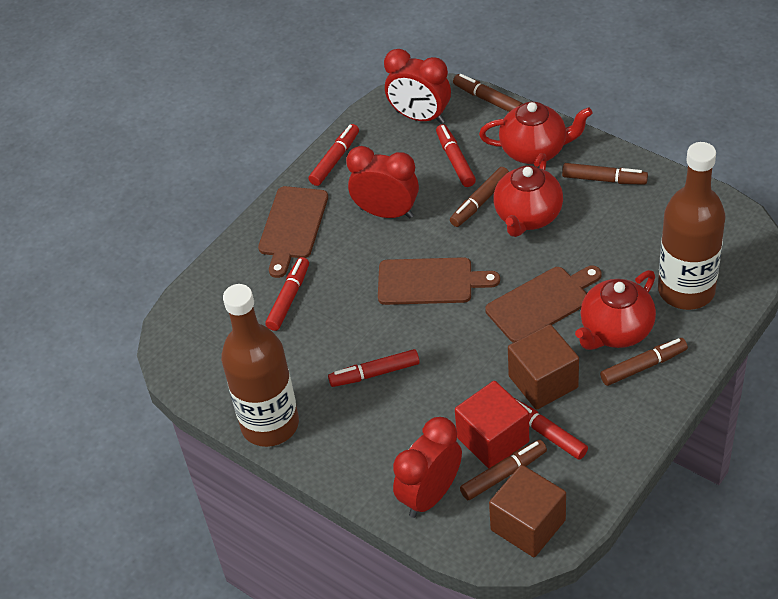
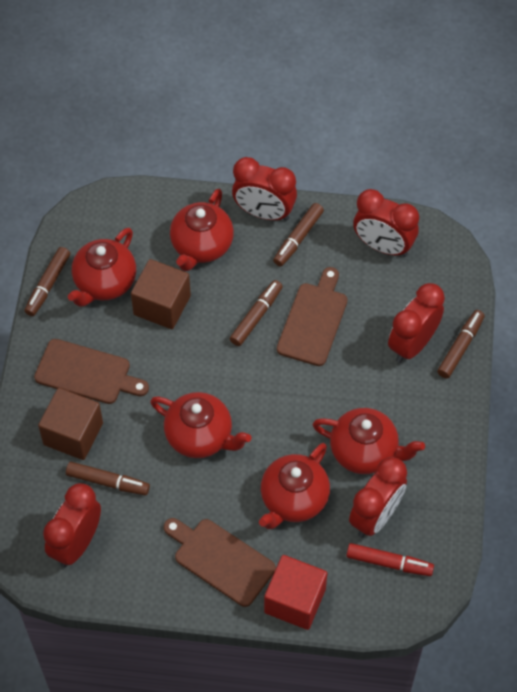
brown bottle: 2 -> 0
red clock: 3 -> 5
red marker: 5 -> 1
red teapot: 3 -> 5

